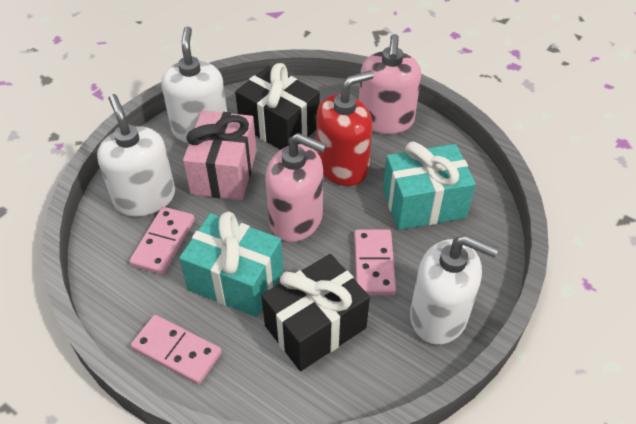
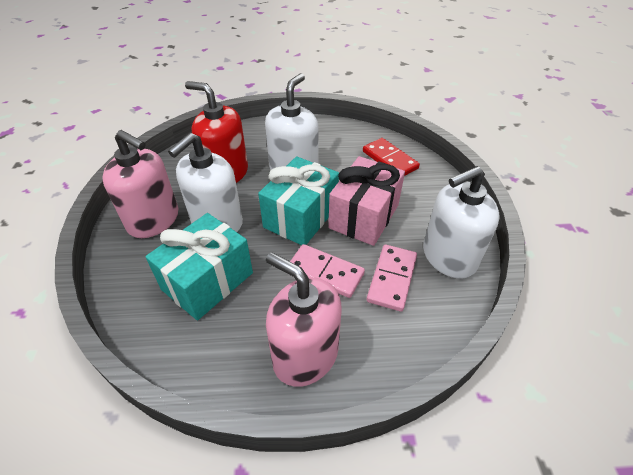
black gift: 2 -> 0
pink domino: 3 -> 2
red domino: 0 -> 1

